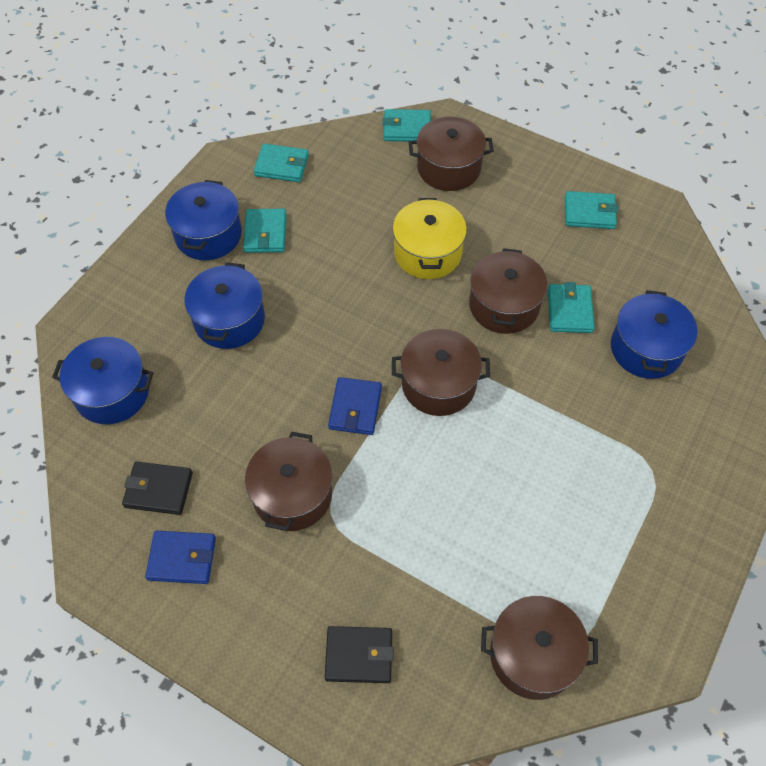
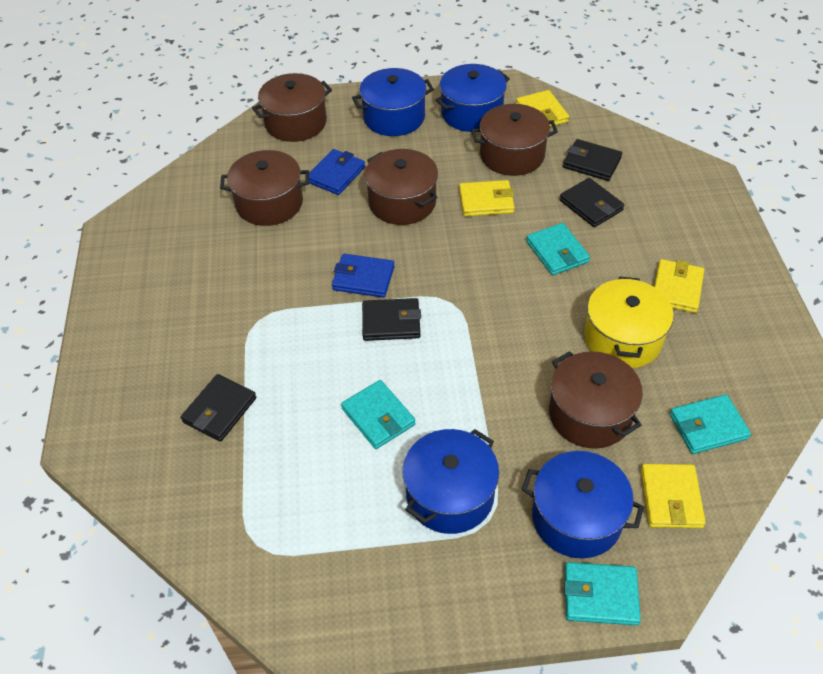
black wallet: 2 -> 4
turquoise wallet: 5 -> 4
yellow wallet: 0 -> 4

